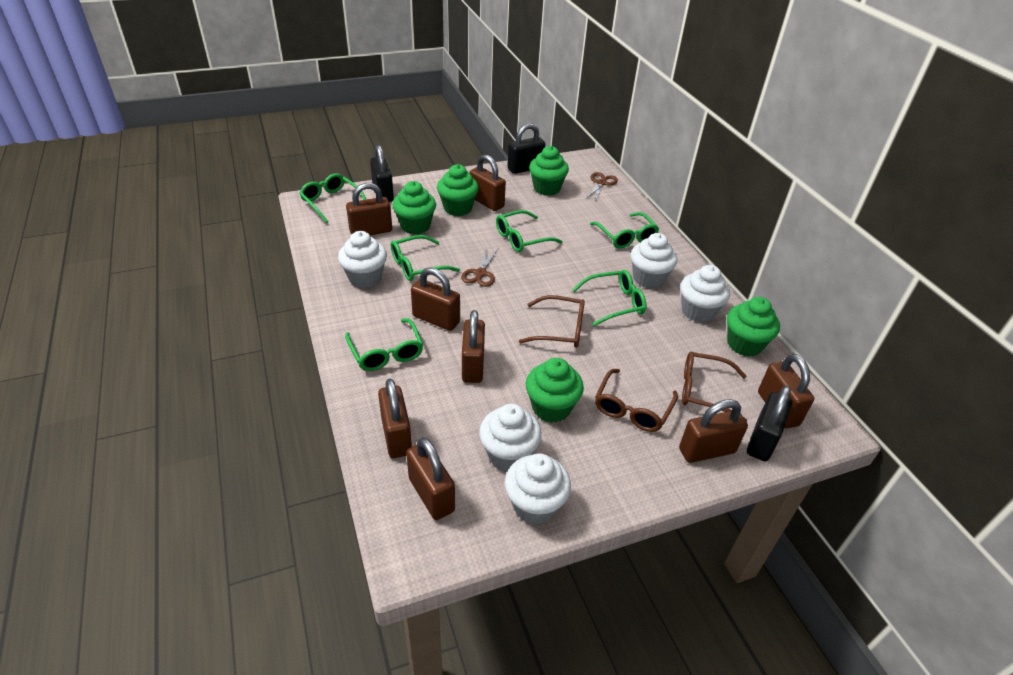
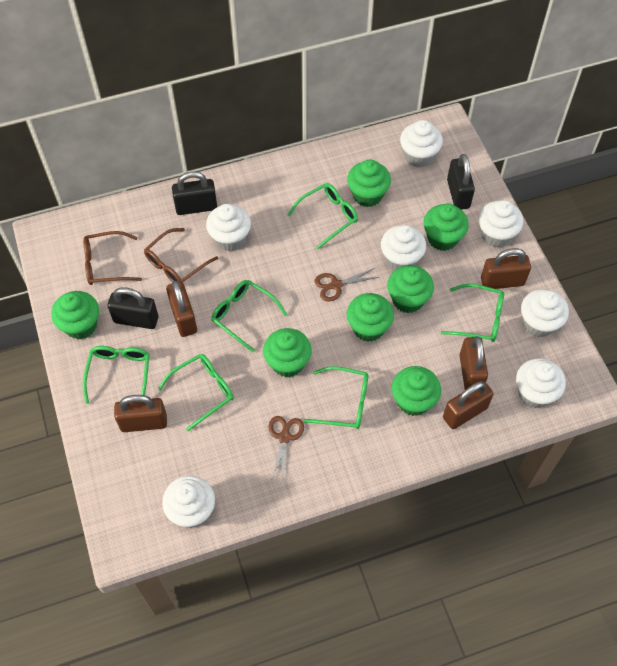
brown glasses: 3 -> 2
brown padlock: 8 -> 5
green cupcake: 5 -> 7
white cupcake: 5 -> 7

